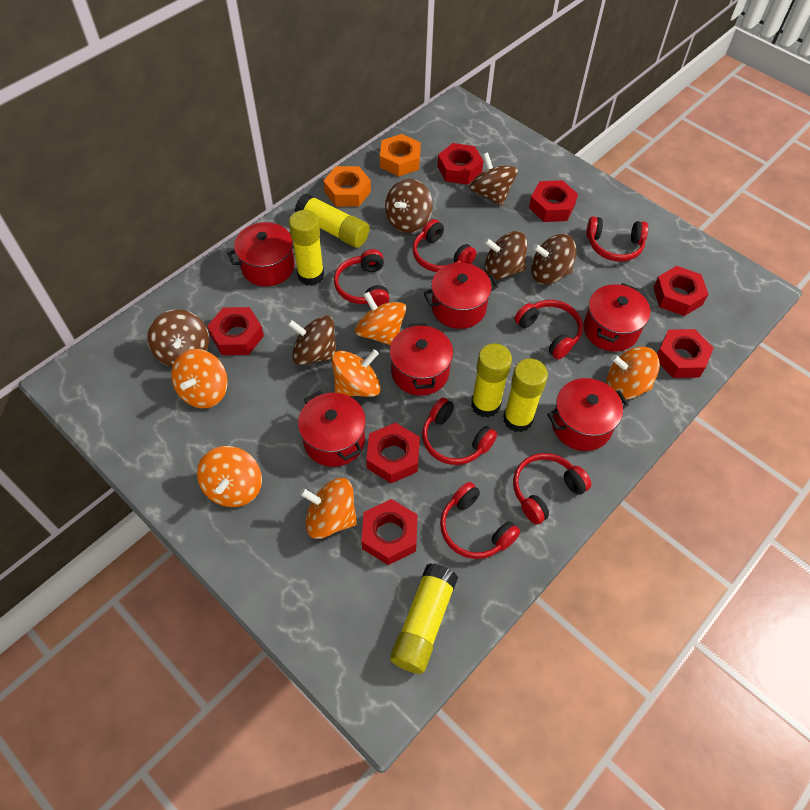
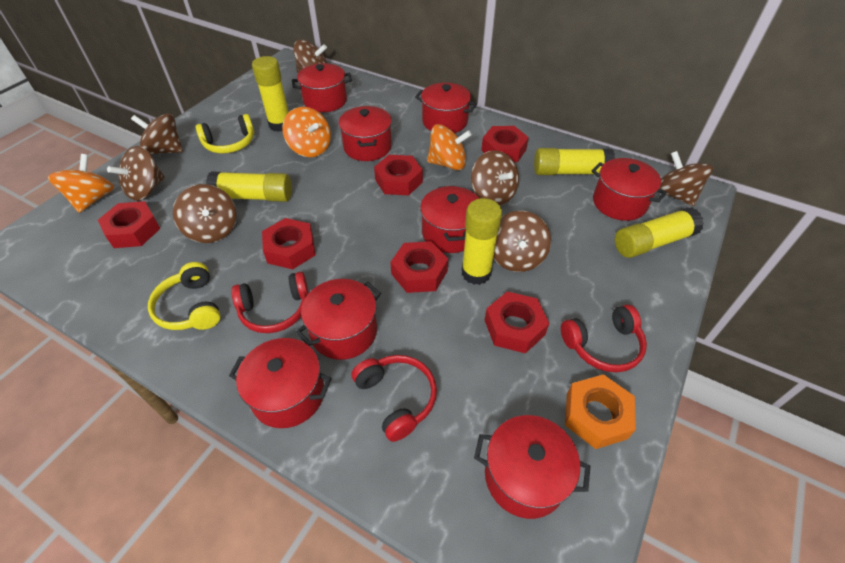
brown spinning top: 6 -> 7
orange nut: 2 -> 1
orange spinning top: 6 -> 3
red headphones: 7 -> 3
red nut: 7 -> 6
red pot: 6 -> 8
yellow headphones: 0 -> 2

